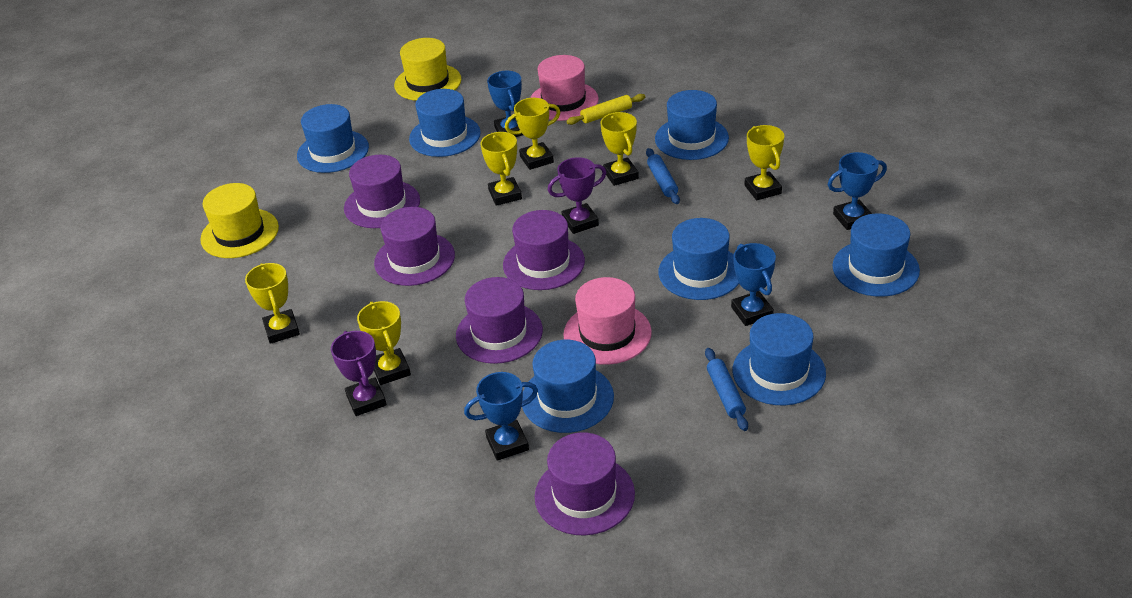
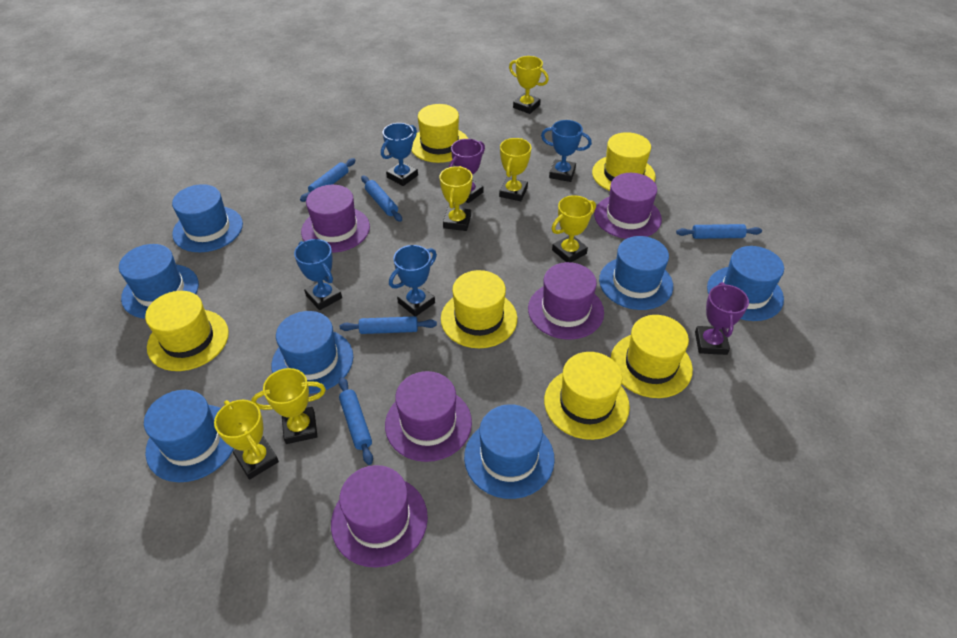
blue rolling pin: 2 -> 5
pink hat: 2 -> 0
yellow hat: 2 -> 6
yellow rolling pin: 1 -> 0

